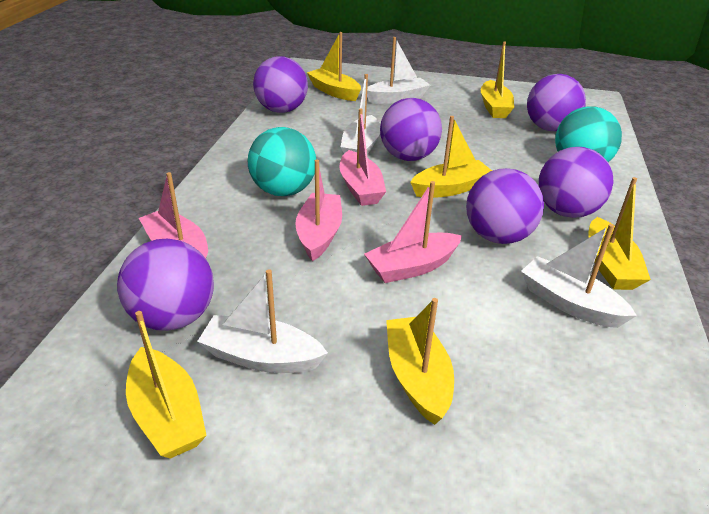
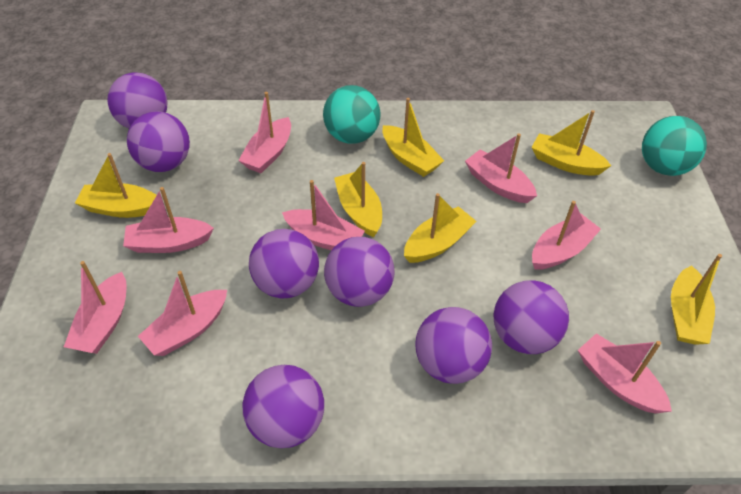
pink boat: 4 -> 8
purple ball: 6 -> 7
white boat: 4 -> 0

